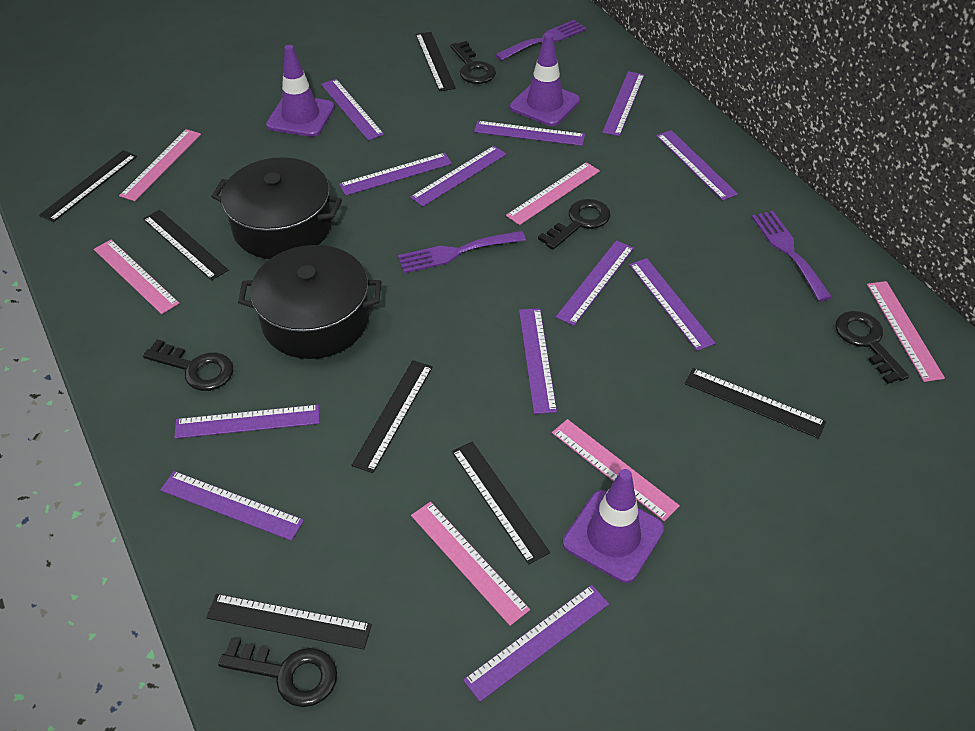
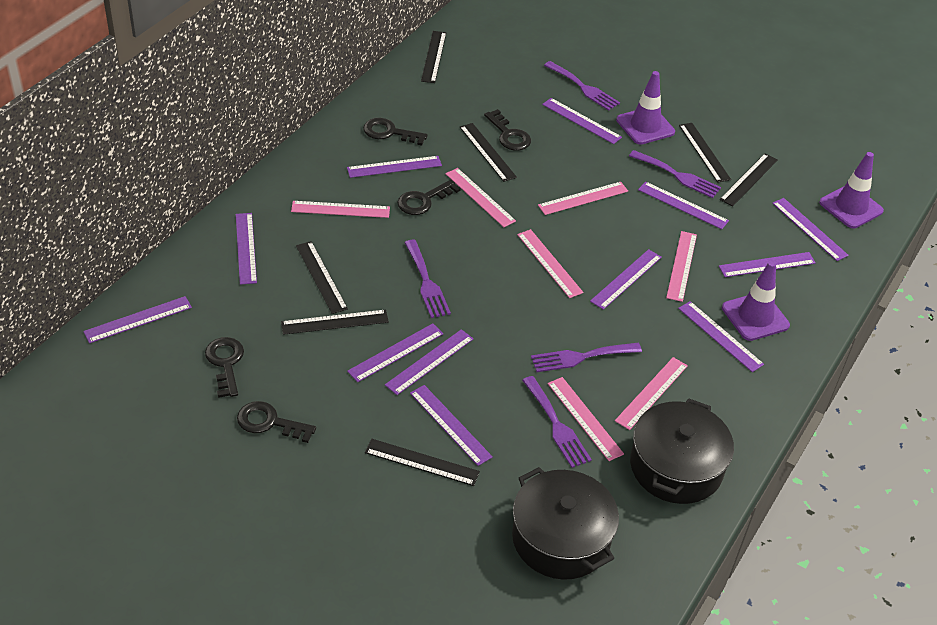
pink ruler: 6 -> 7
purple fork: 3 -> 5

